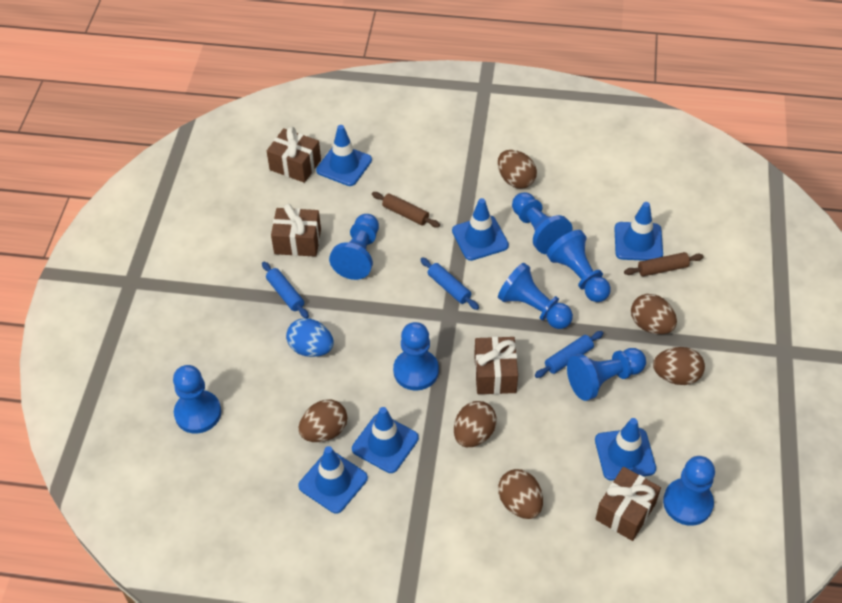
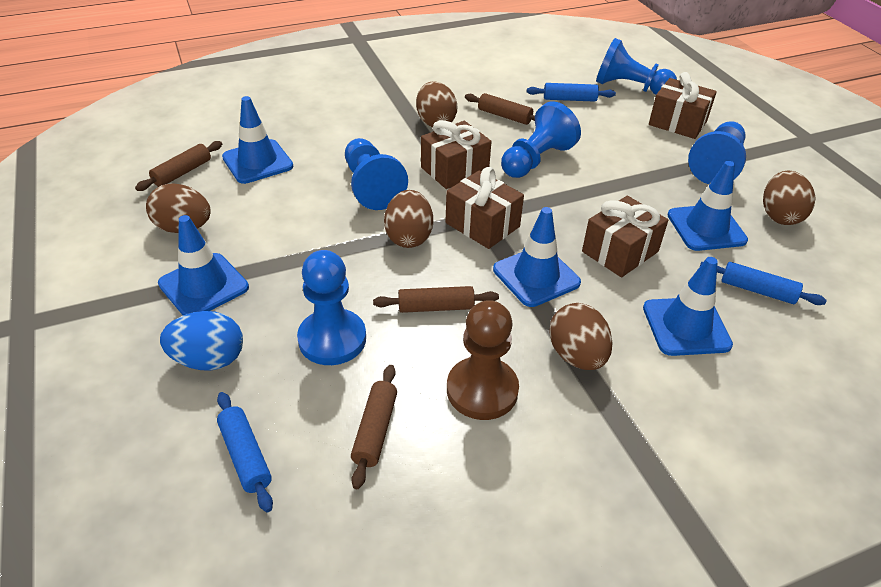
blue pawn: 8 -> 5
blue traffic cone: 6 -> 5
brown egg: 6 -> 5
brown pawn: 0 -> 1
brown rolling pin: 2 -> 4

